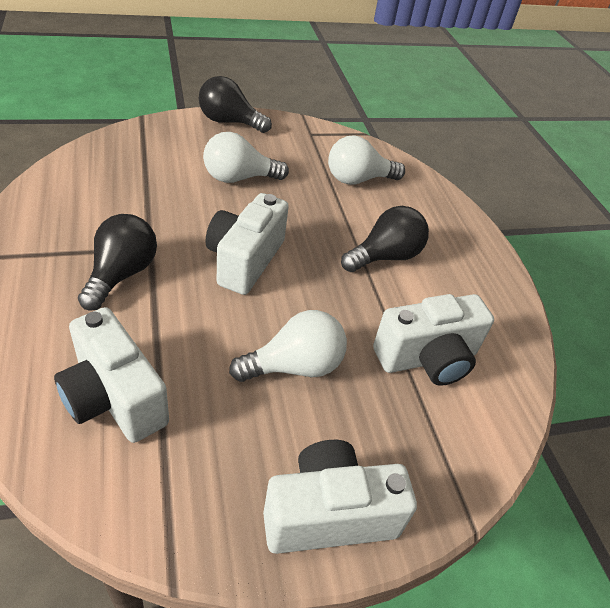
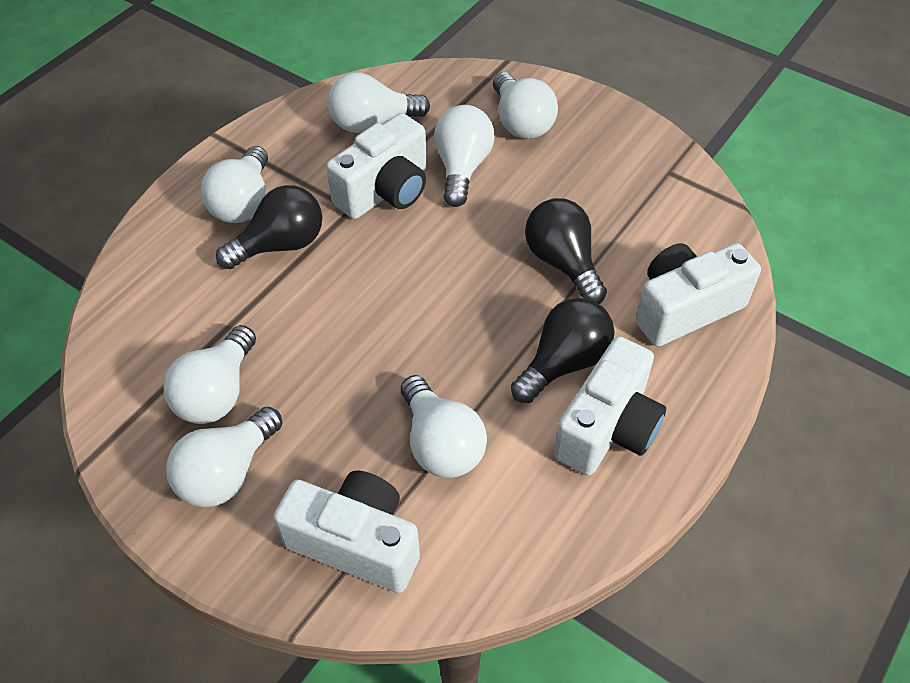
white light bulb: 3 -> 7

